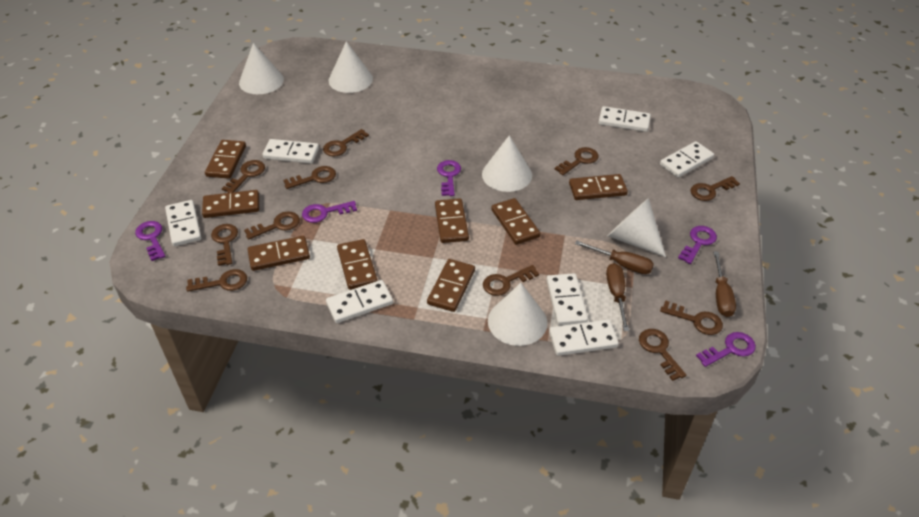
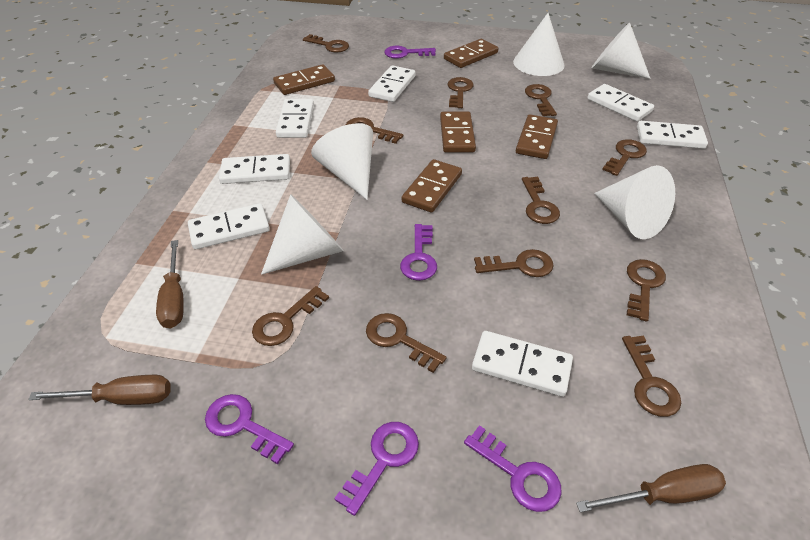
brown domino: 8 -> 5

